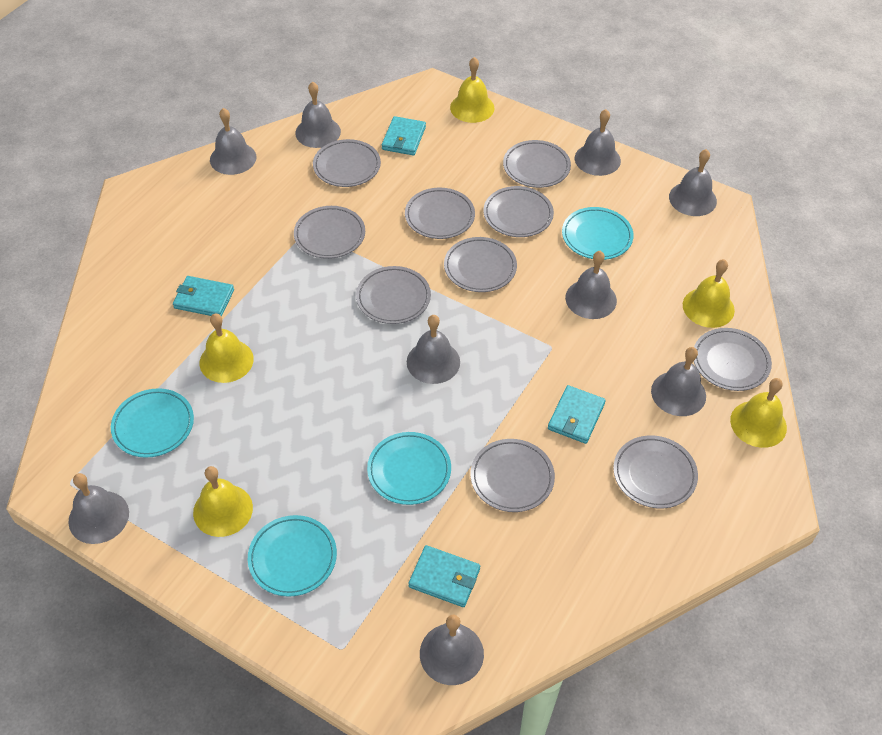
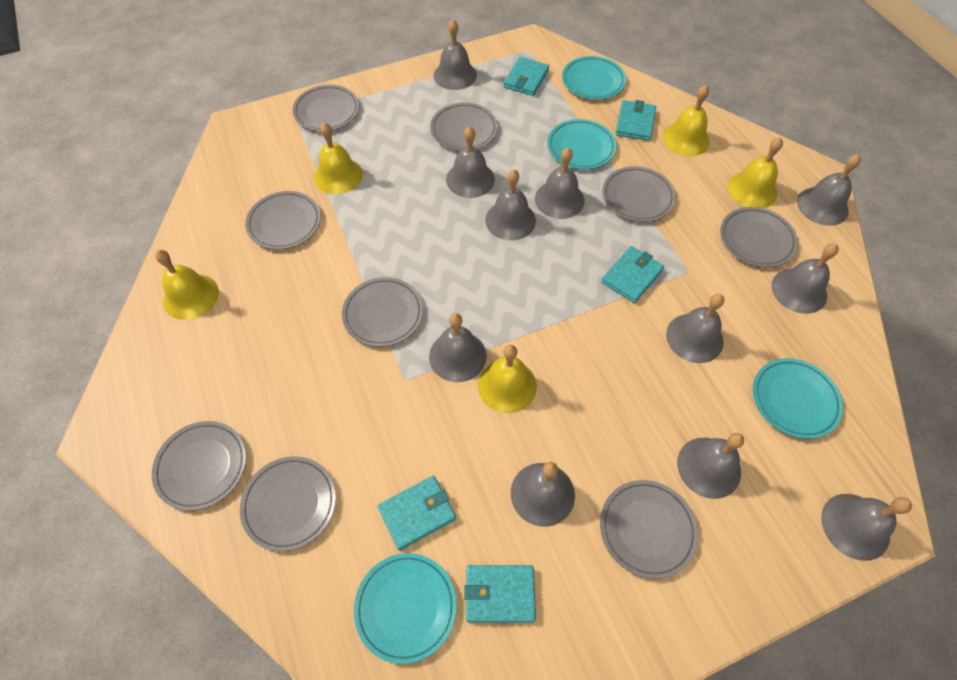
grey bell: 9 -> 11
grey plate: 10 -> 9
turquoise wallet: 4 -> 5

